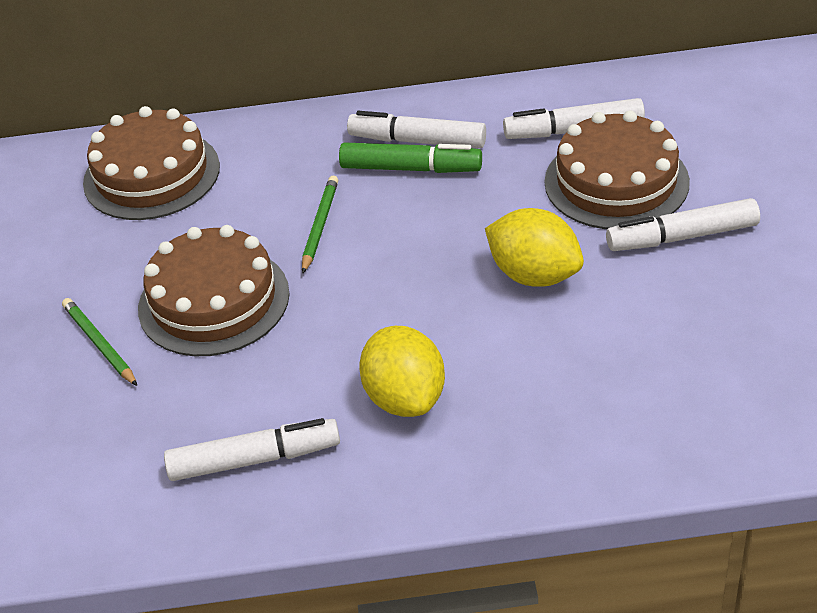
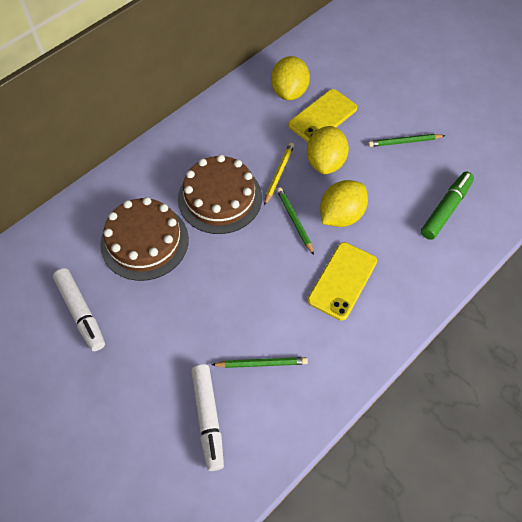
brown cake: 3 -> 2
green pencil: 2 -> 3
white marker: 4 -> 2
yellow lemon: 2 -> 3
yellow pencil: 0 -> 1
yellow phone: 0 -> 2

